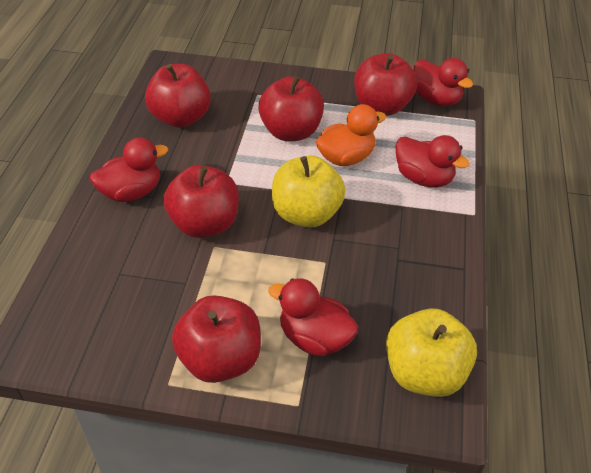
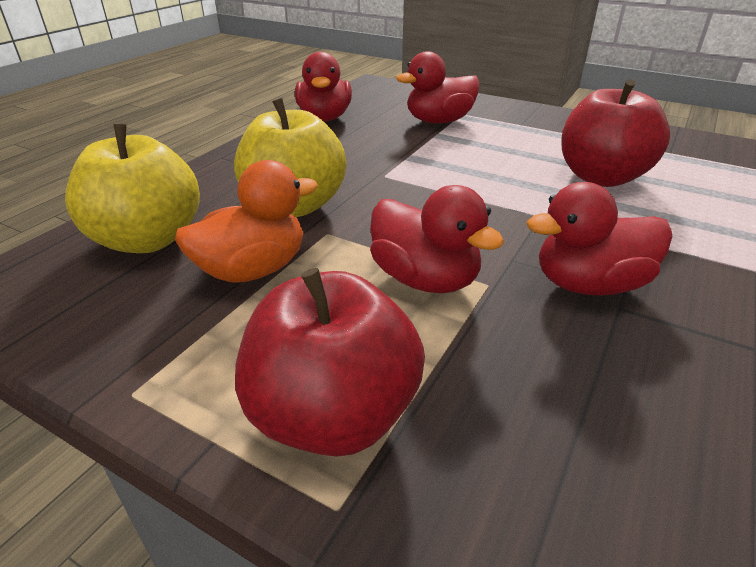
red apple: 5 -> 2

